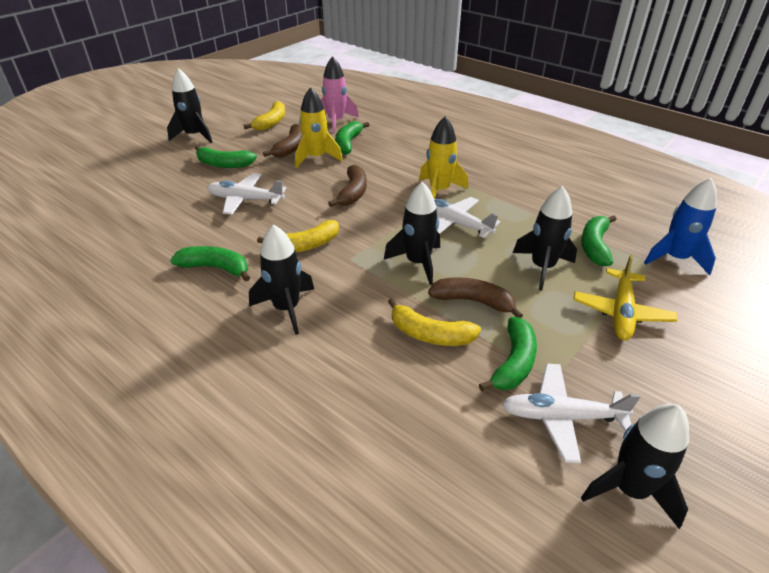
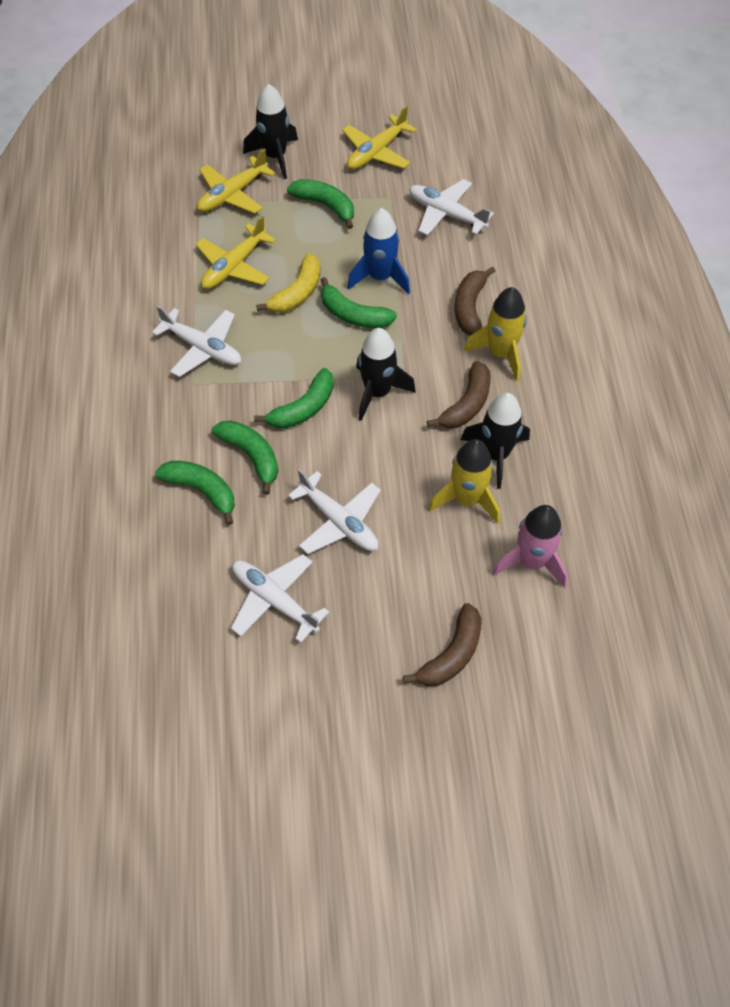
black rocket: 5 -> 3
white plane: 3 -> 4
yellow banana: 3 -> 1
yellow plane: 1 -> 3

